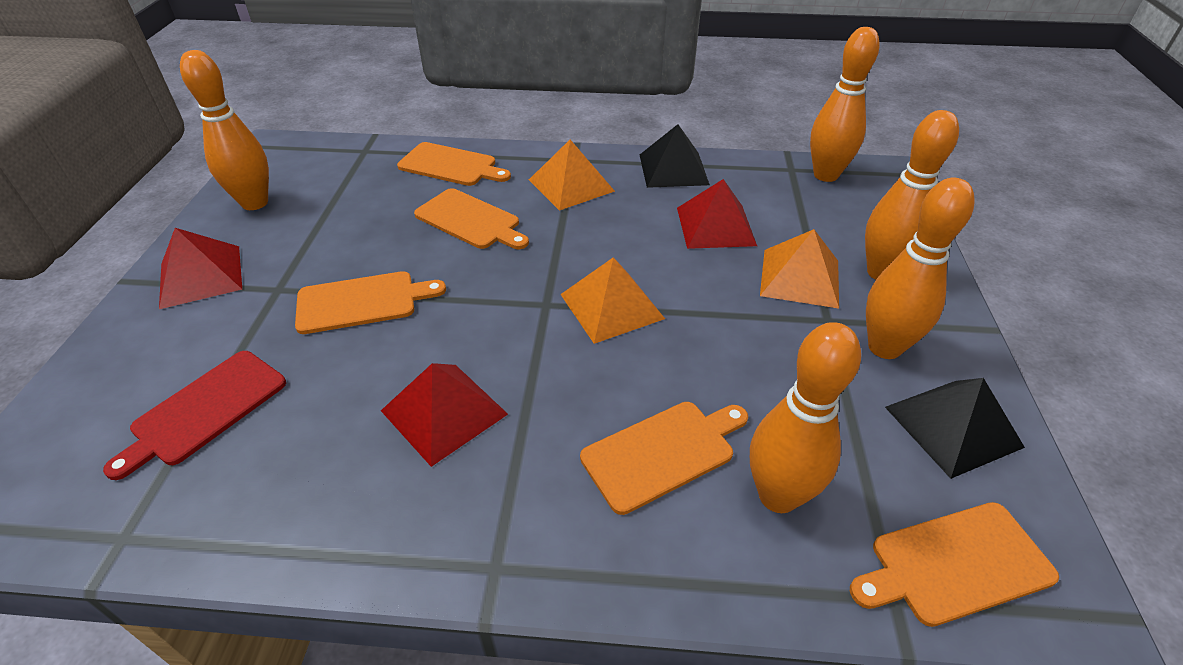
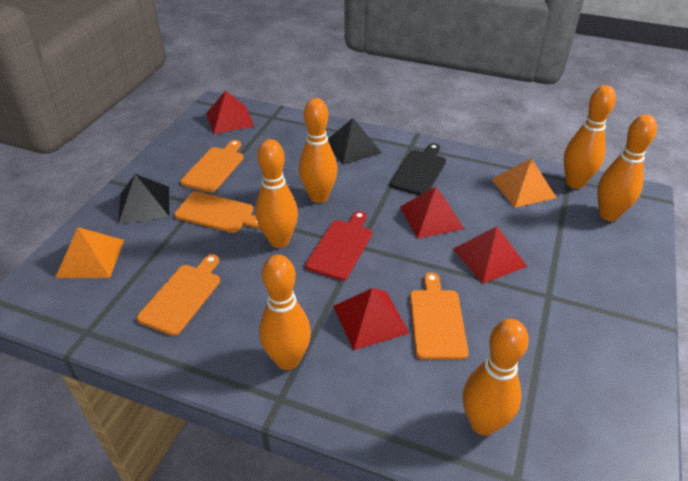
black cutting board: 0 -> 1
orange bowling pin: 5 -> 6
orange cutting board: 5 -> 4
orange pyramid: 3 -> 2
red pyramid: 3 -> 4

